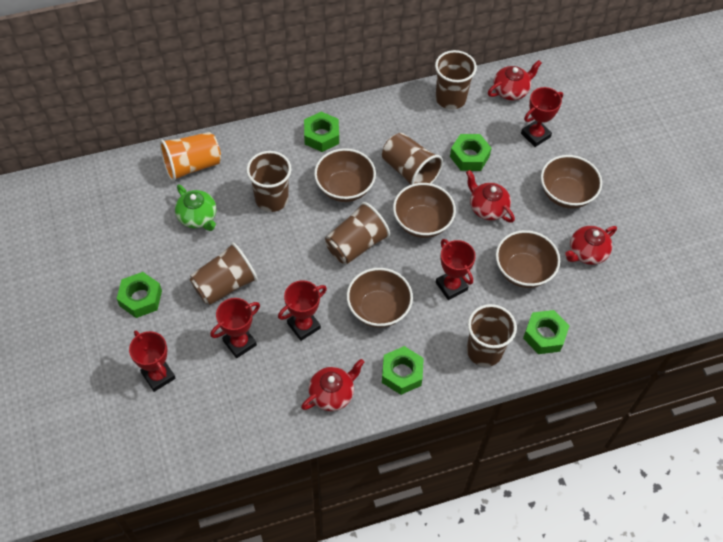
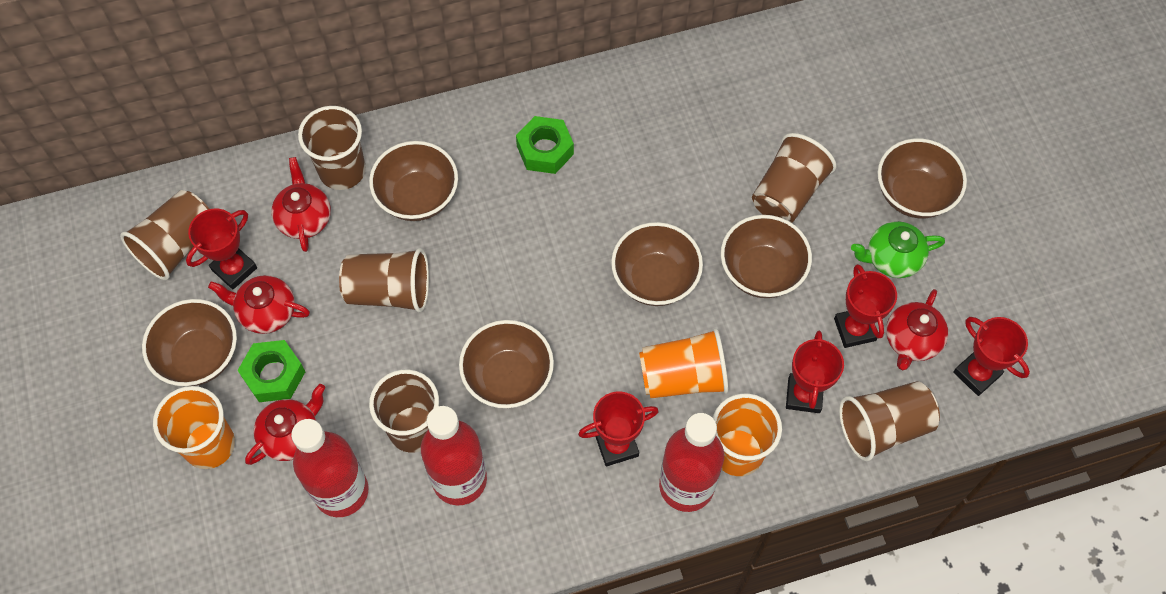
brown bowl: 5 -> 6
green nut: 5 -> 2
orange cup: 1 -> 3
red bottle: 0 -> 3

